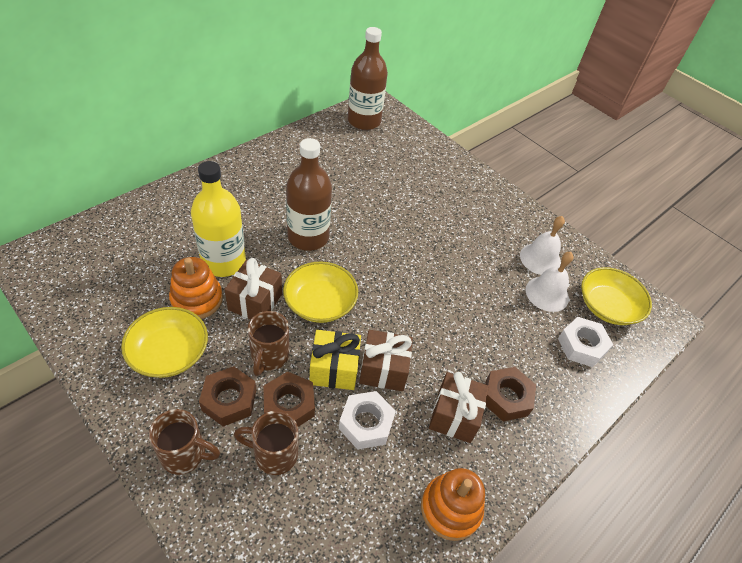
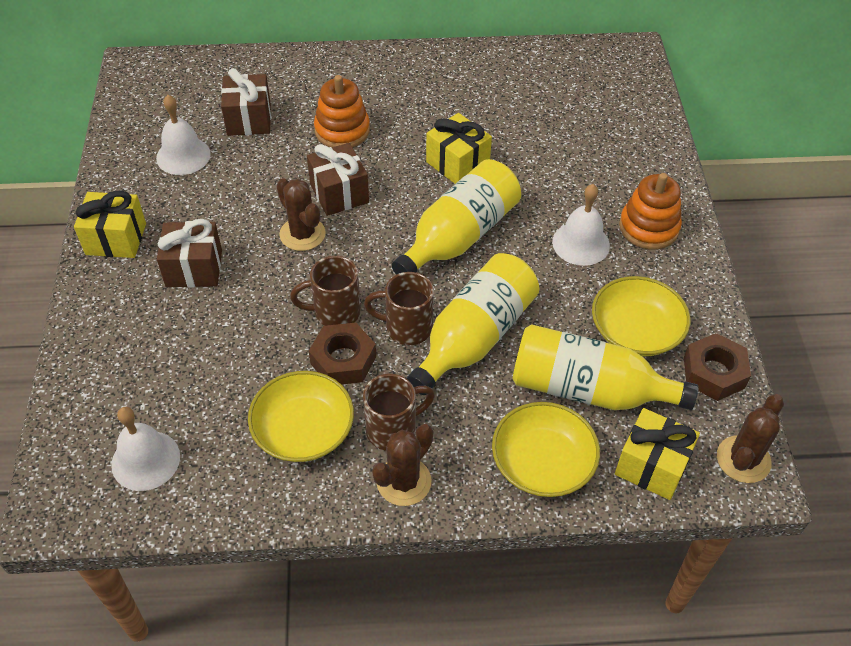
brown bottle: 2 -> 0
brown cactus: 0 -> 3
brown nut: 3 -> 2
white bell: 2 -> 3
white nut: 2 -> 0
yellow bottle: 1 -> 3
yellow gift: 1 -> 3

